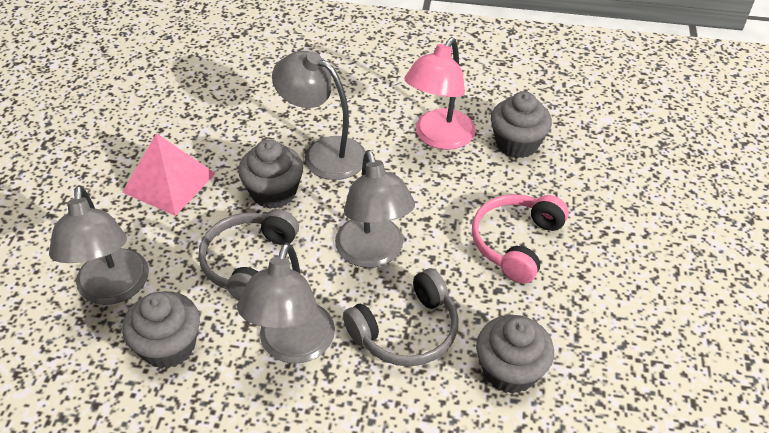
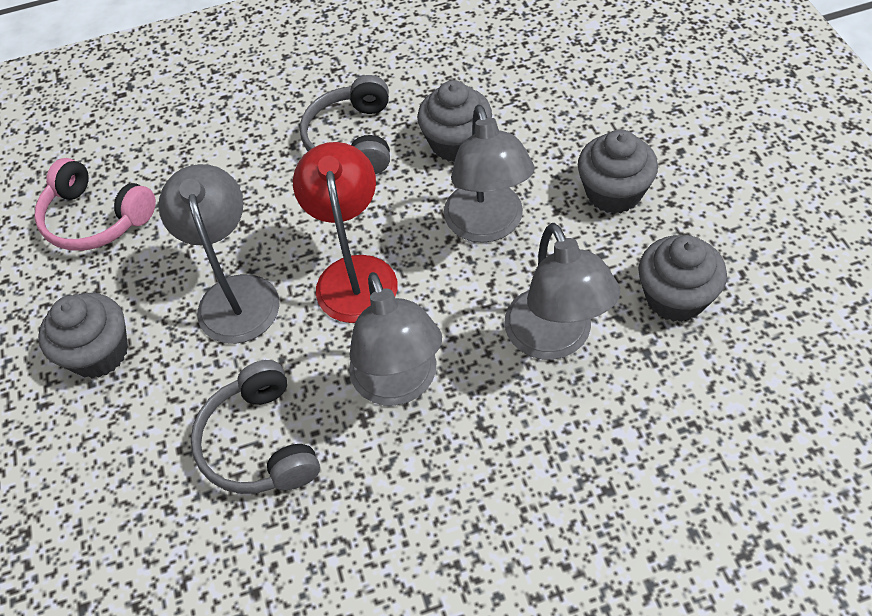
pink lamp: 1 -> 0
pink pyramid: 1 -> 0
red lamp: 0 -> 1

